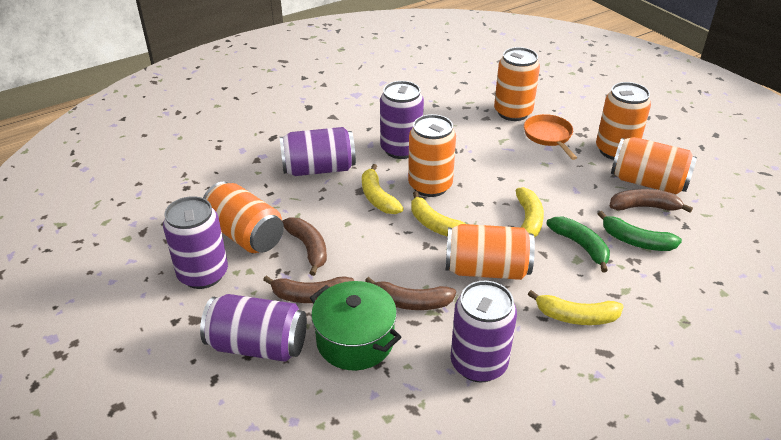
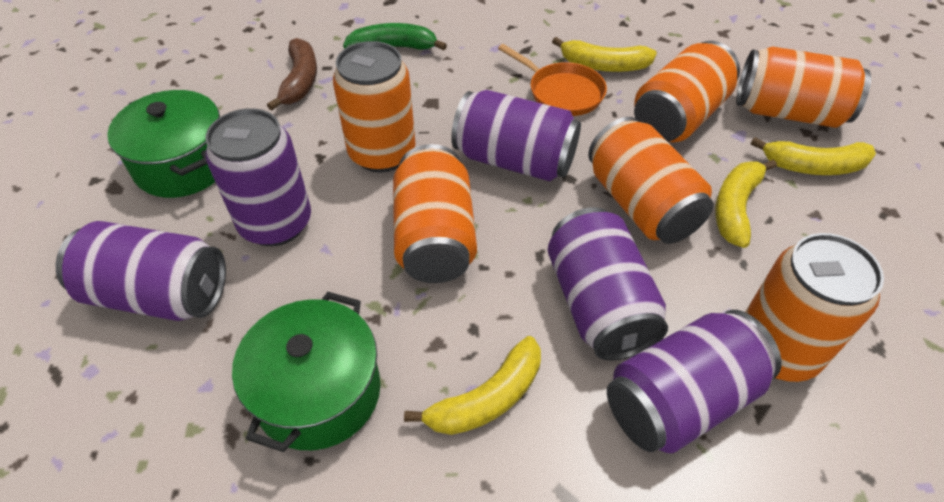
brown banana: 4 -> 1
green banana: 2 -> 1
green pot: 1 -> 2

